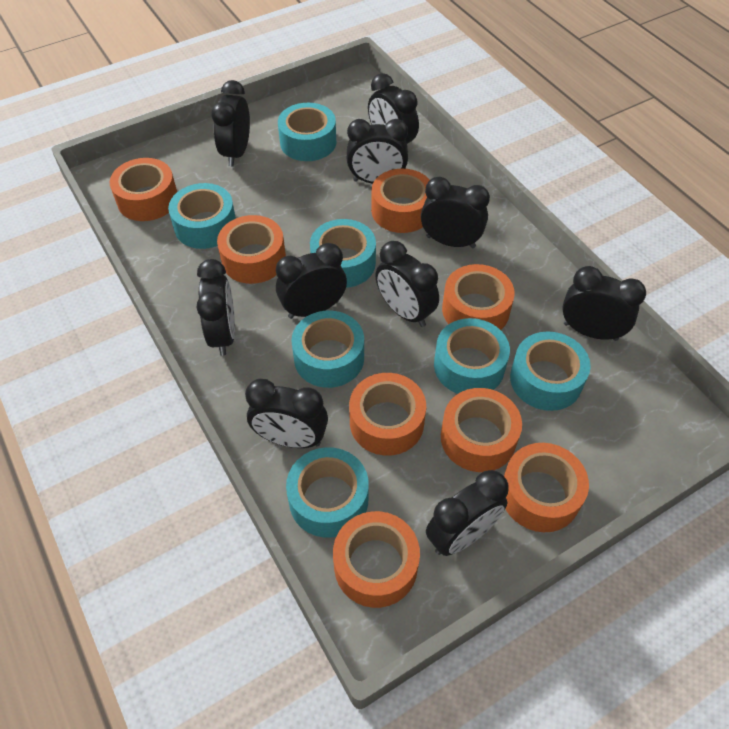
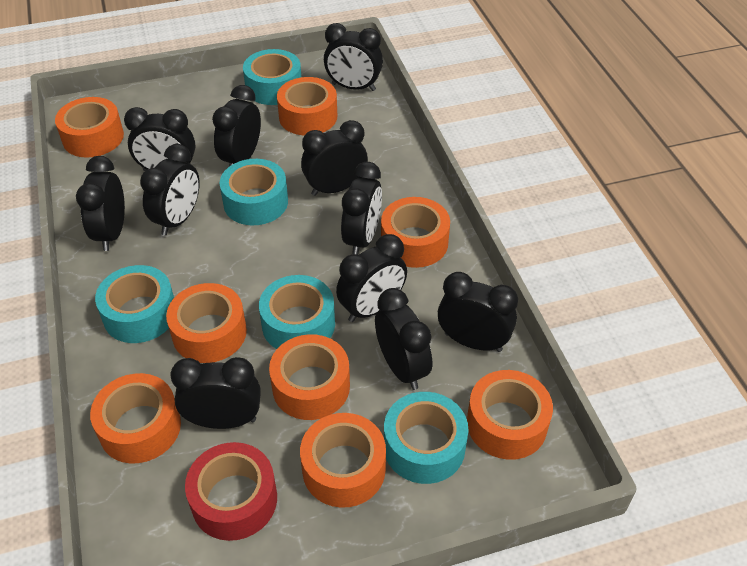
black clock: 10 -> 11
red tape: 0 -> 1
turquoise tape: 7 -> 5

